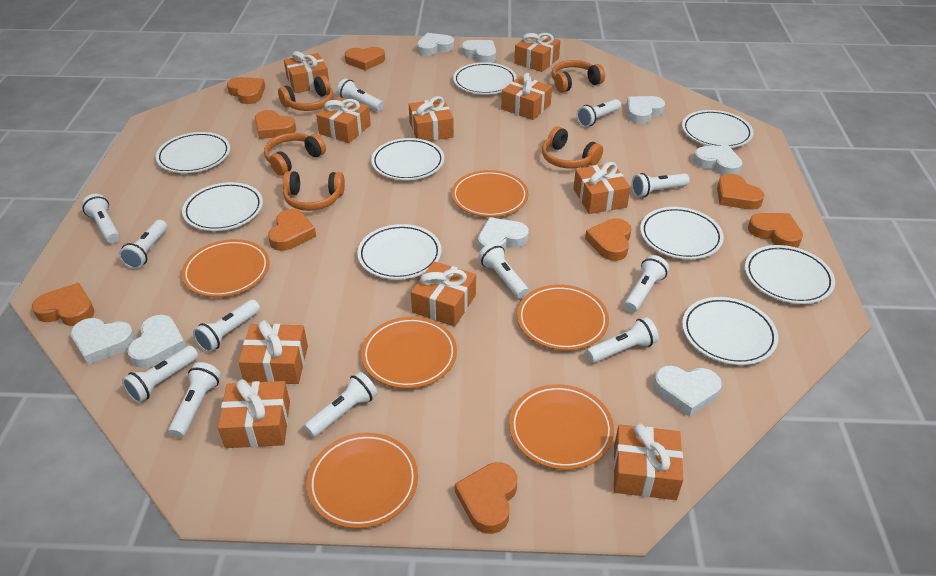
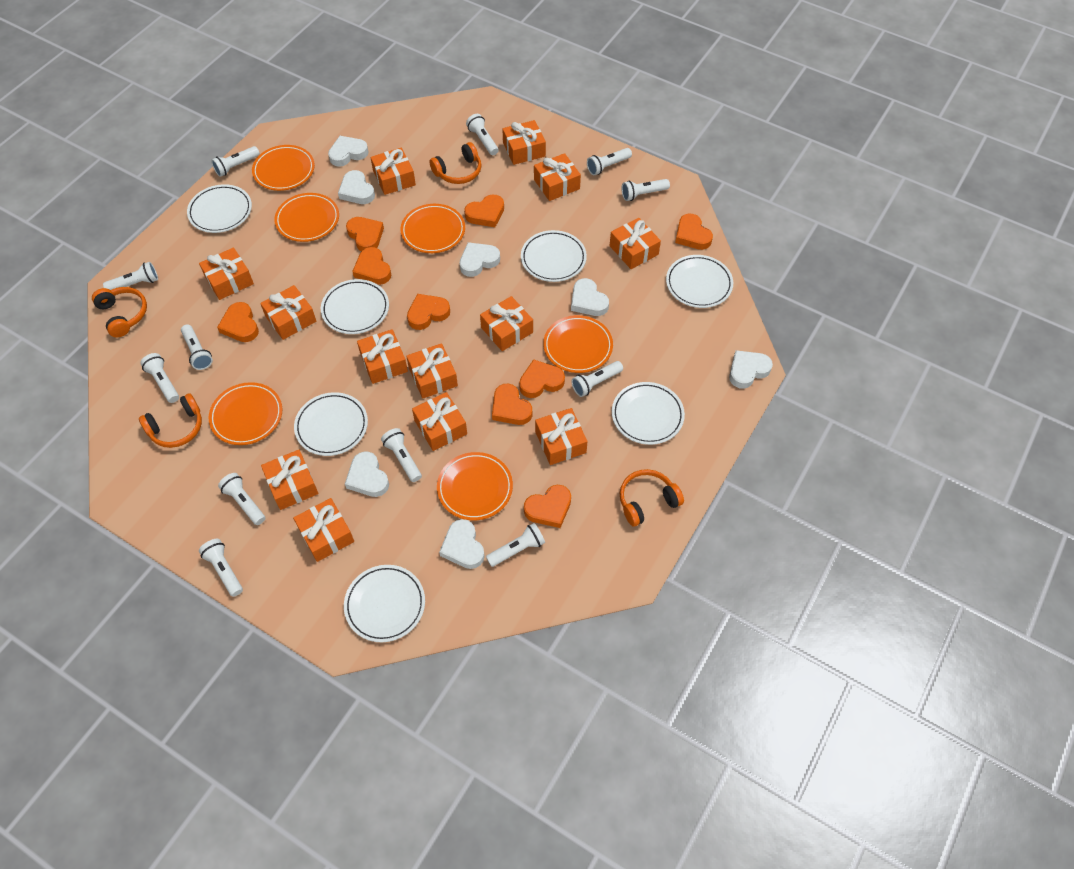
orange gift: 10 -> 13
orange headphones: 5 -> 4
white heart: 8 -> 7
white plate: 9 -> 7

